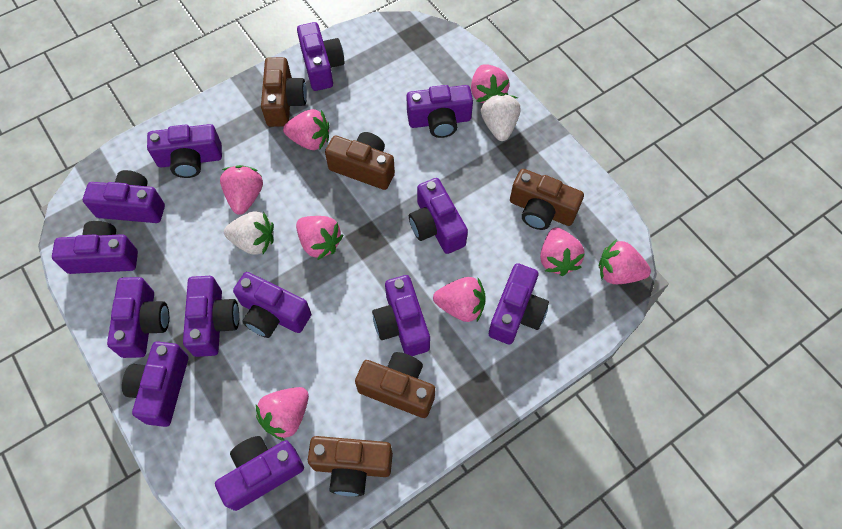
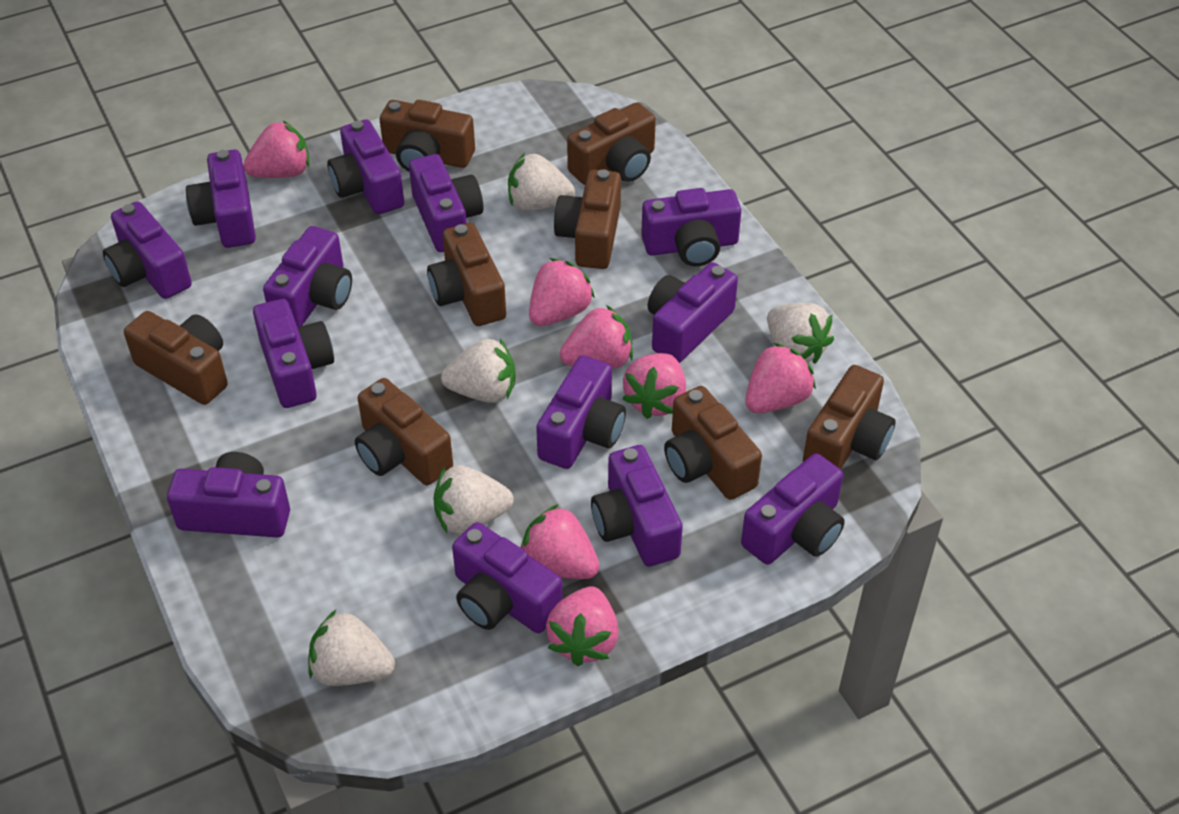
brown camera: 5 -> 8
pink strawberry: 8 -> 7
white strawberry: 2 -> 5

